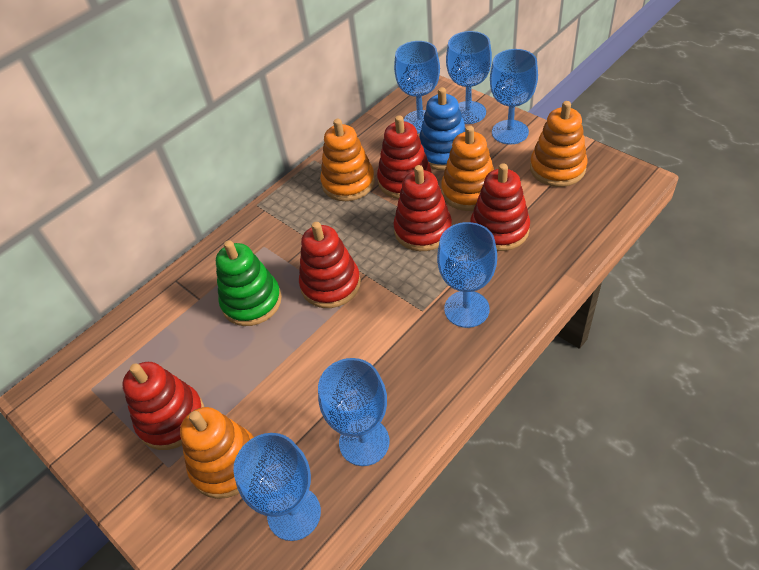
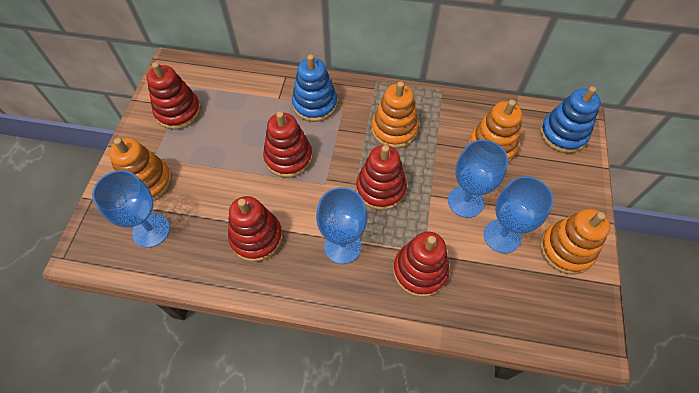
blue goblet: 6 -> 4
blue stacking toy: 1 -> 2
green stacking toy: 1 -> 0

